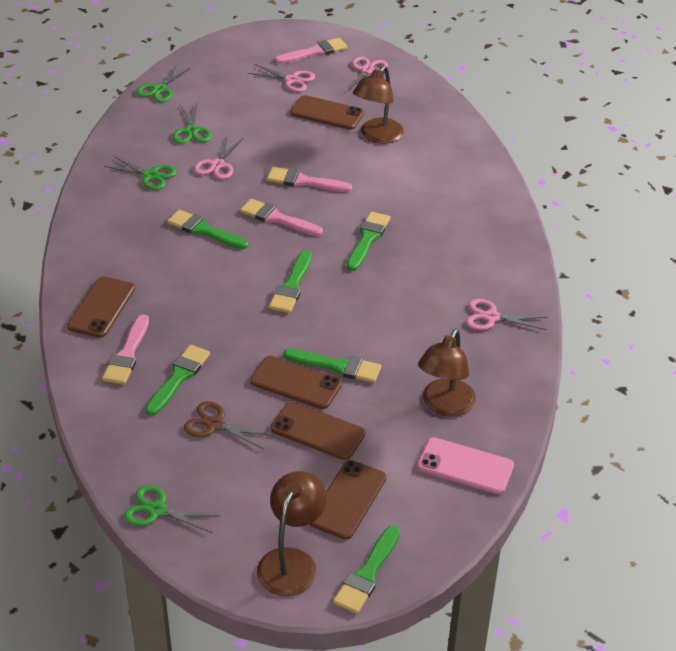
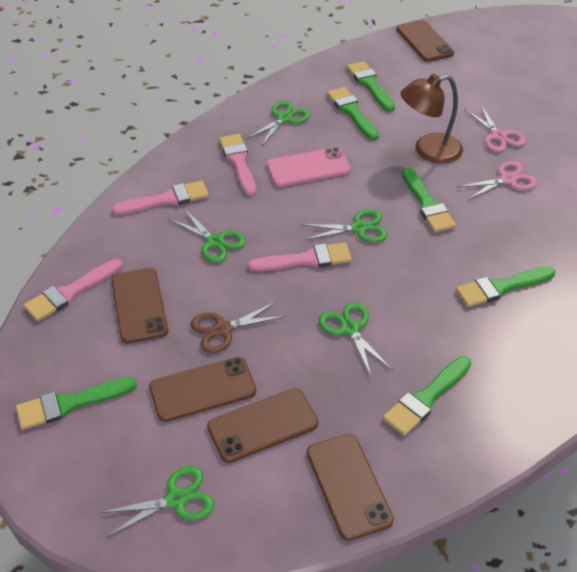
brown lamp: 3 -> 1
green scissors: 4 -> 5
pink scissors: 4 -> 2

